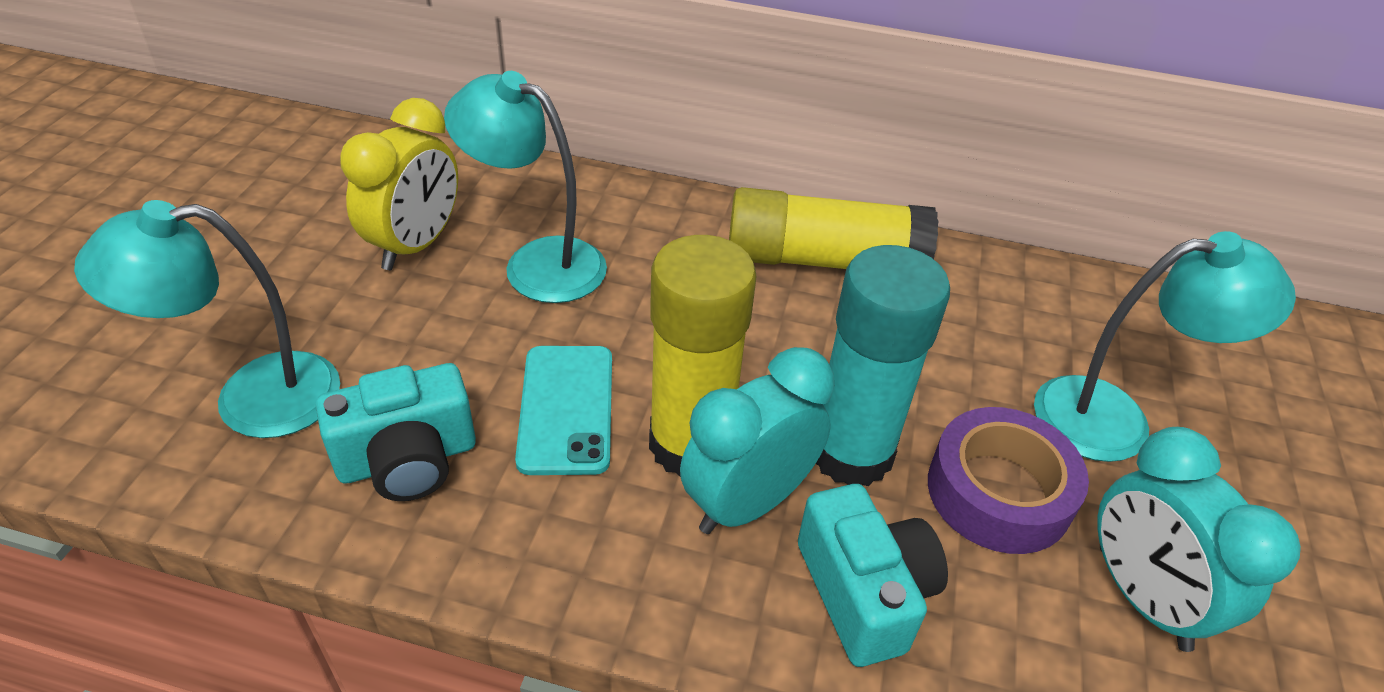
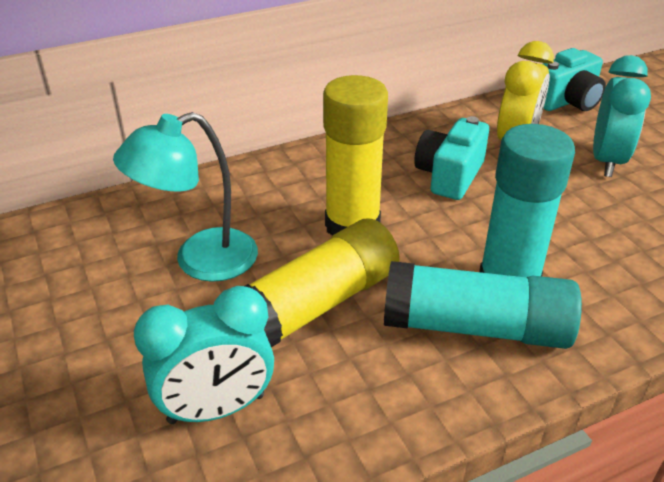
purple tape: 1 -> 0
turquoise glue stick: 1 -> 2
turquoise lamp: 3 -> 1
turquoise phone: 1 -> 0

